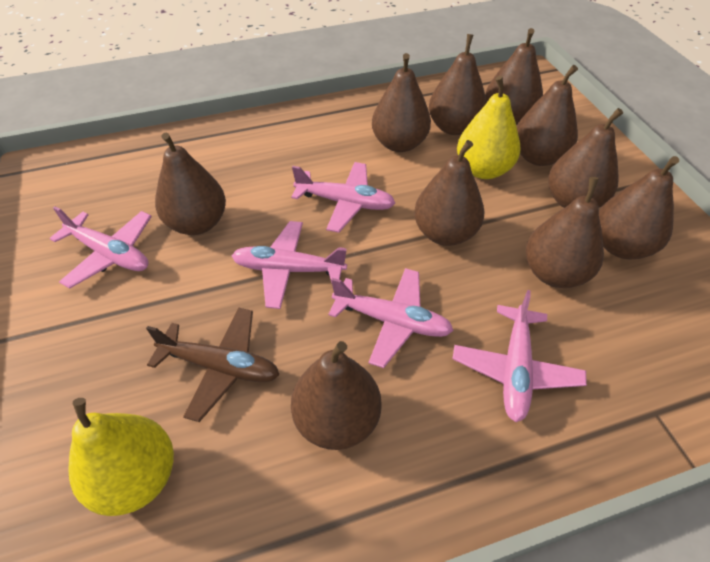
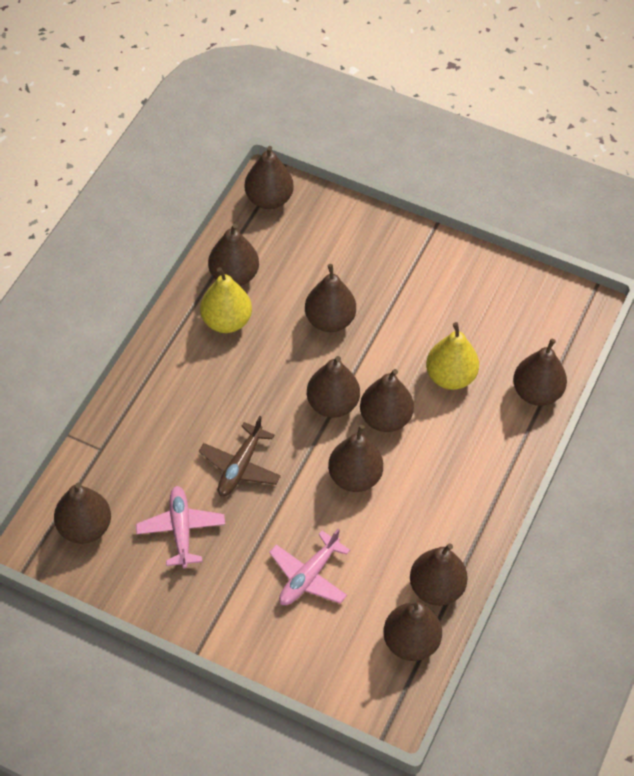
pink plane: 5 -> 2

